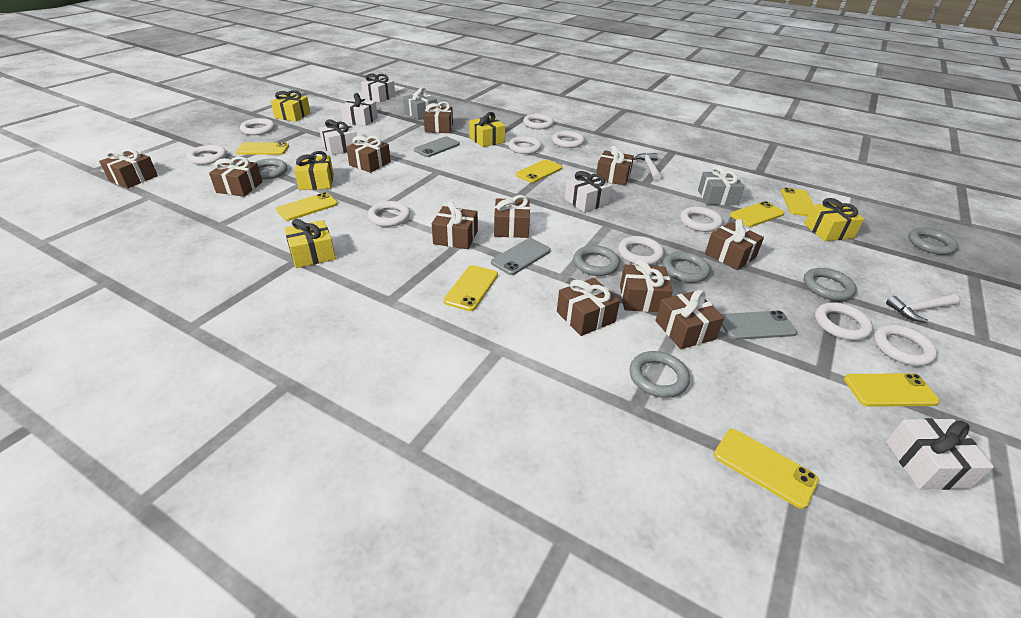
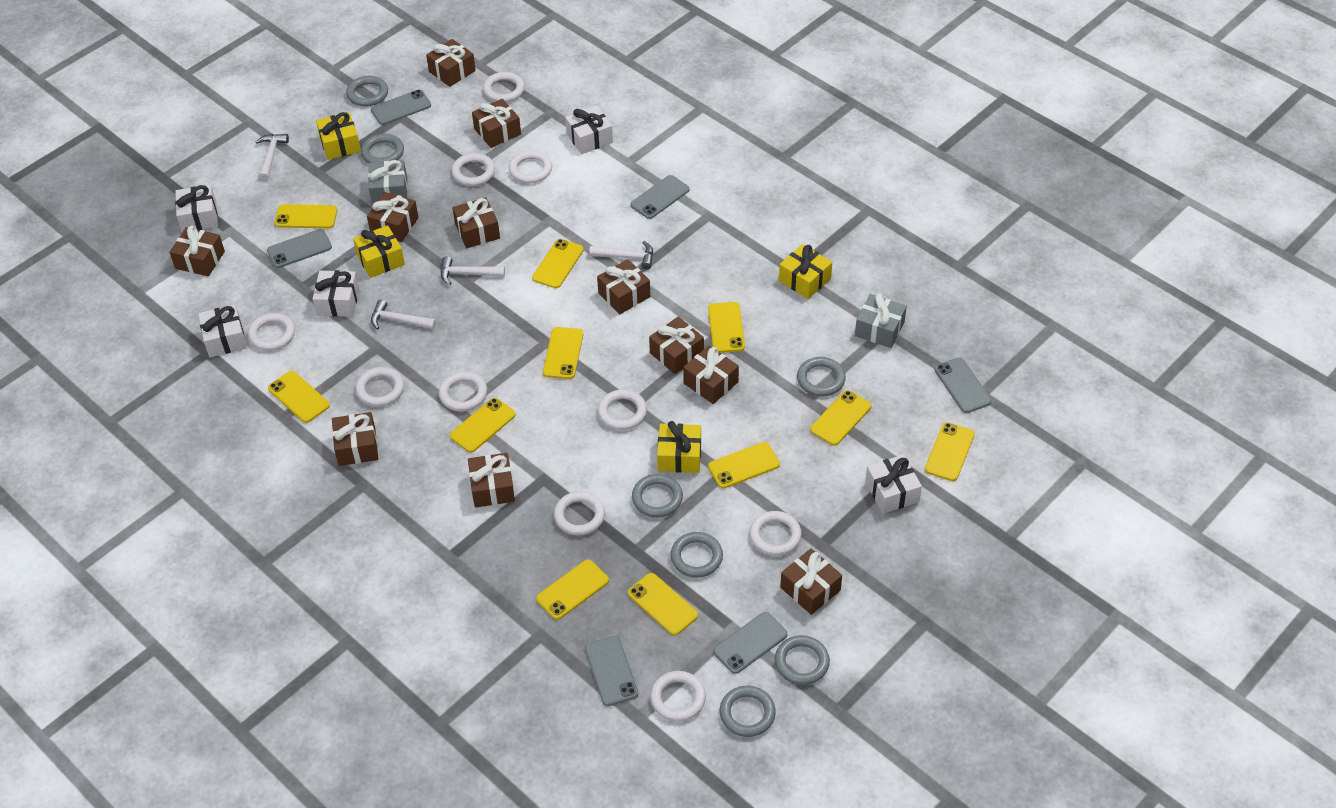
grey phone: 3 -> 6
grey ring: 6 -> 7
white hammer: 2 -> 4
yellow gift: 5 -> 4
yellow phone: 8 -> 11

